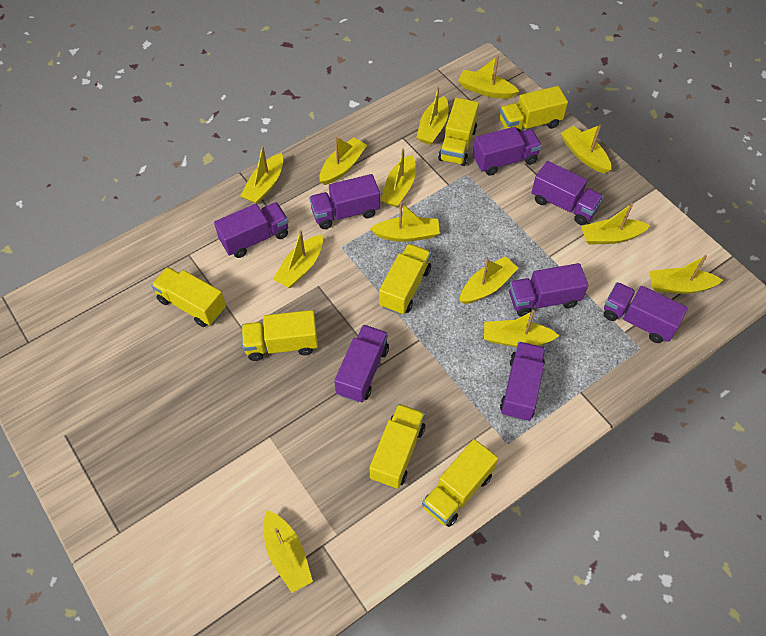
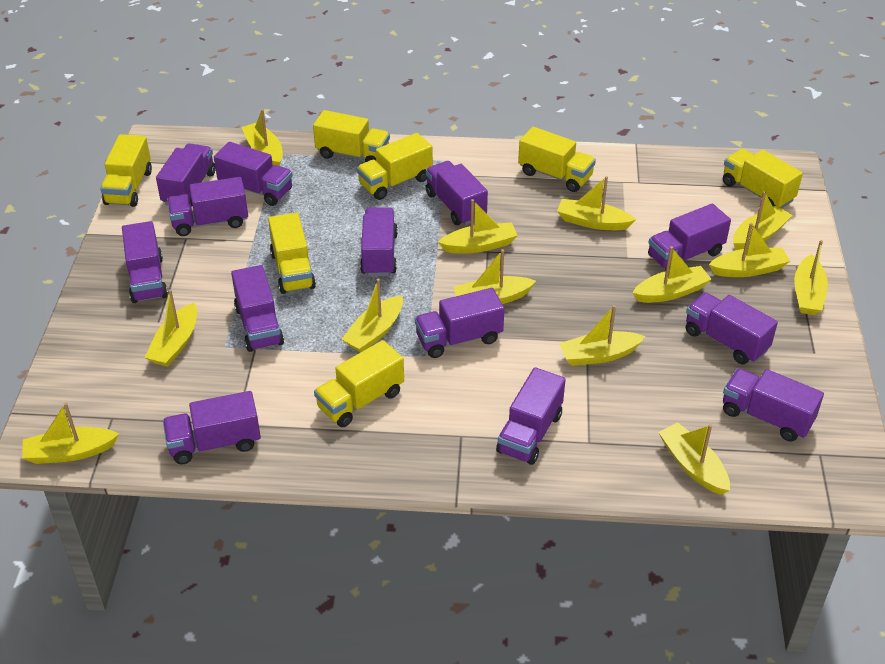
purple truck: 8 -> 13

